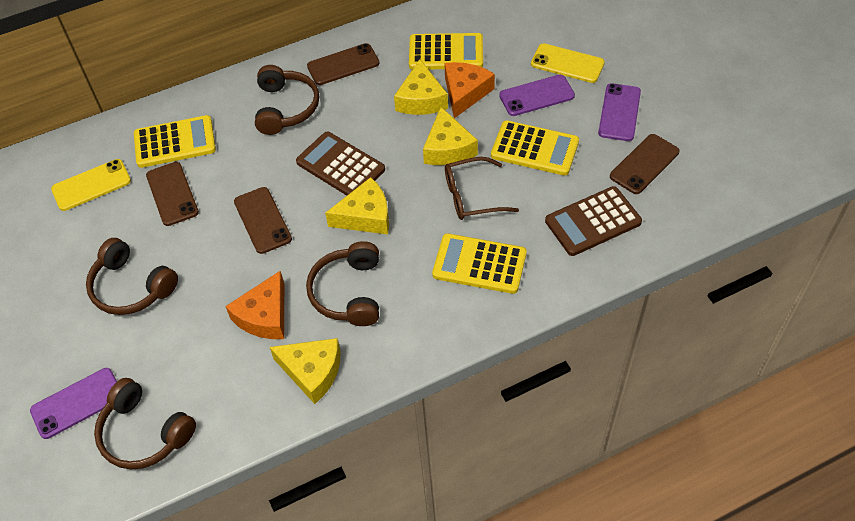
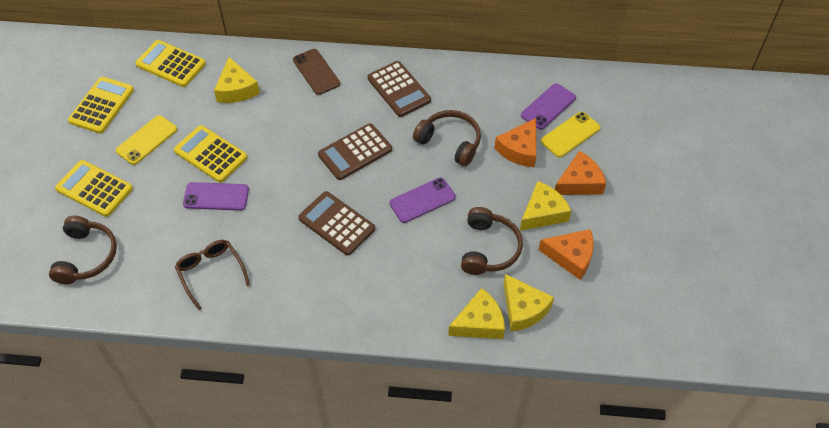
brown calculator: 2 -> 3
brown headphones: 4 -> 3
brown phone: 4 -> 1
orange cheese: 2 -> 3

